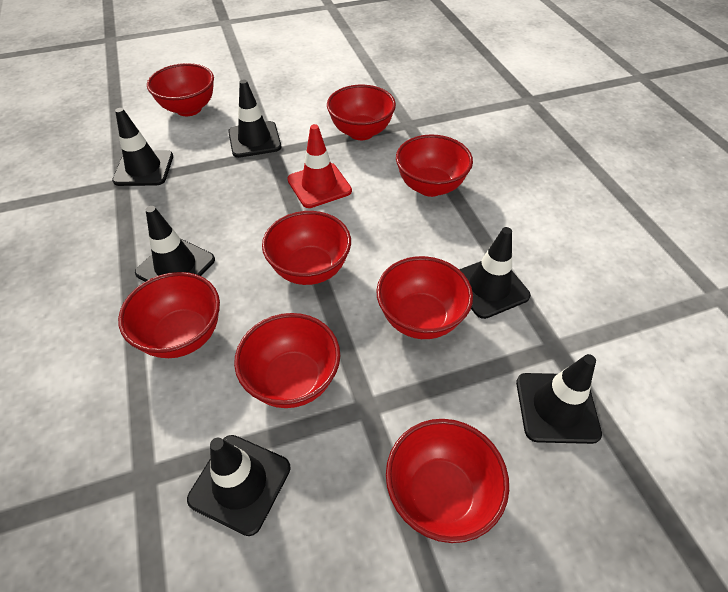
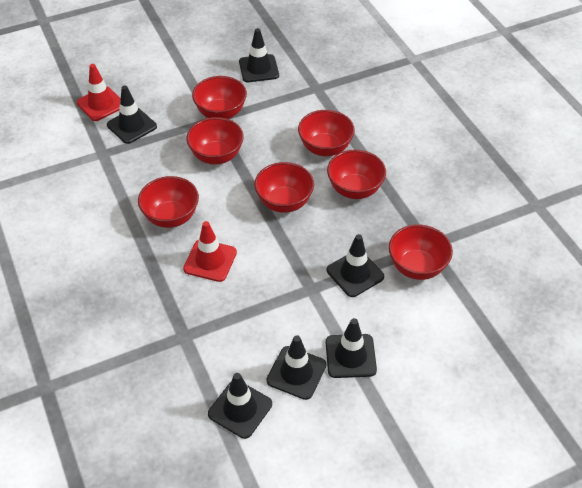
red bowl: 8 -> 7
red traffic cone: 1 -> 2

